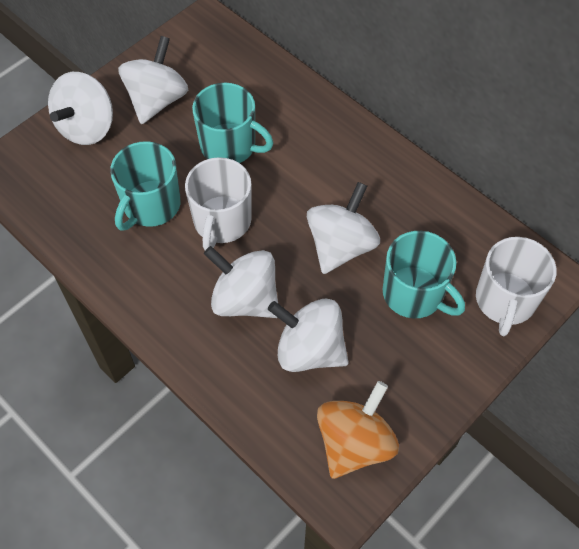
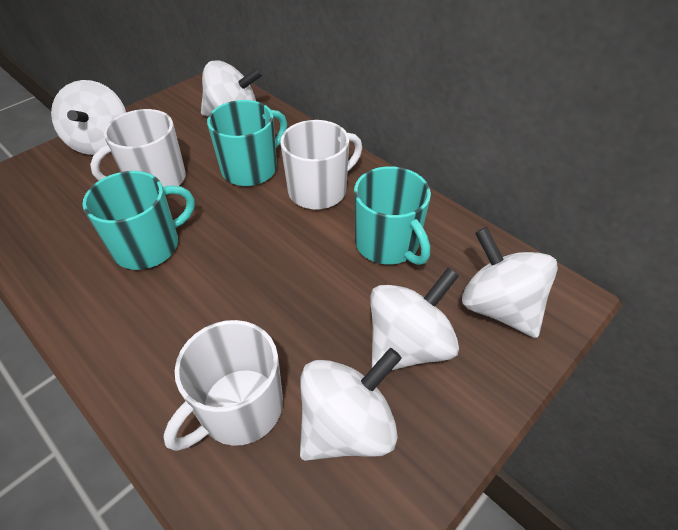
orange spinning top: 1 -> 0
white mug: 2 -> 3

